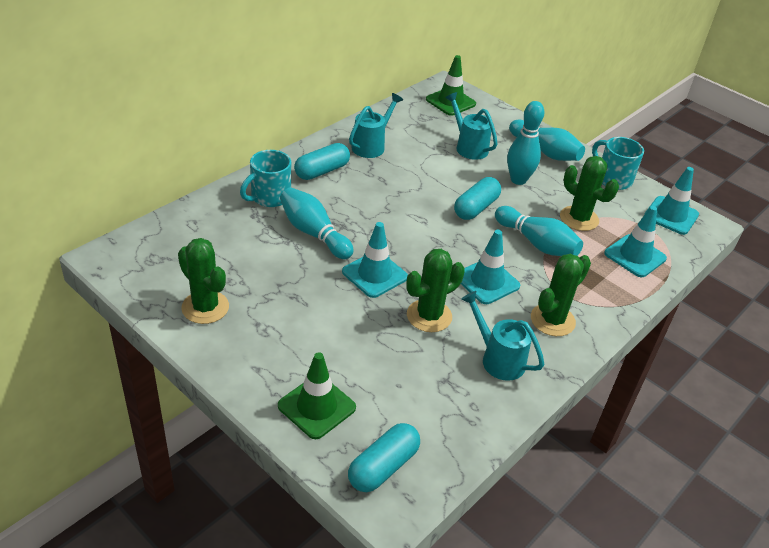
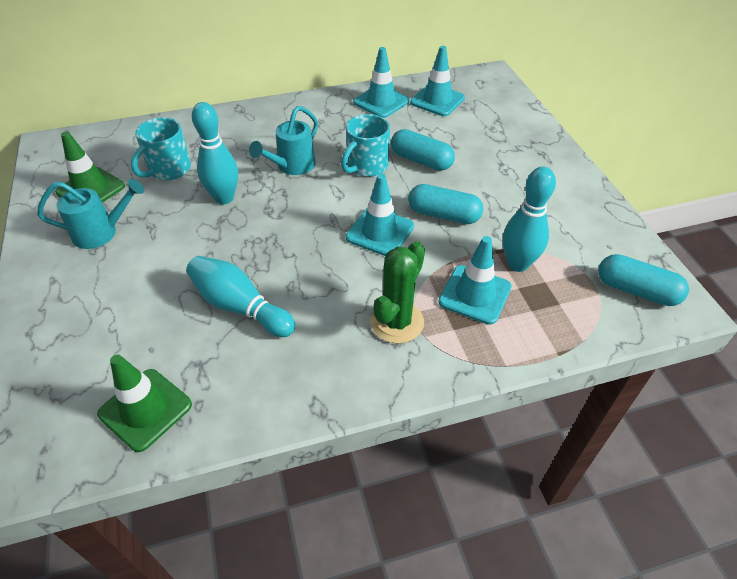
green cactus: 4 -> 1
turquoise bowling pin: 4 -> 3
turquoise watering can: 3 -> 2

